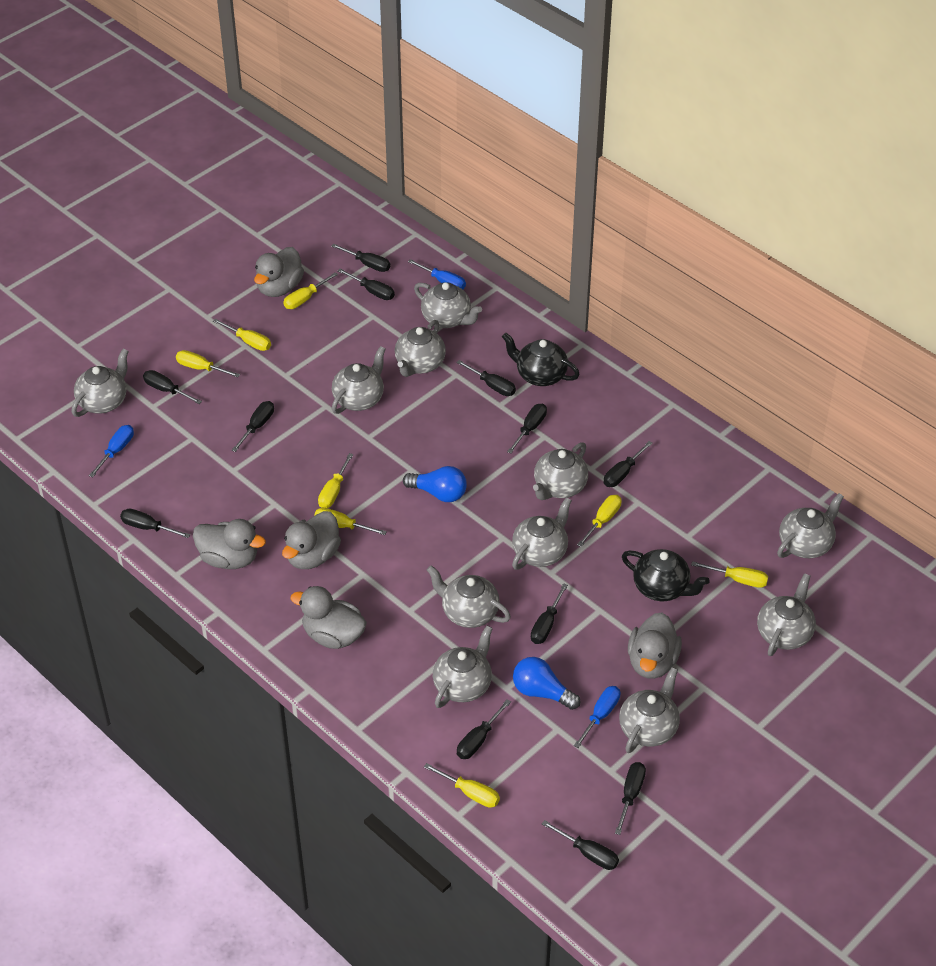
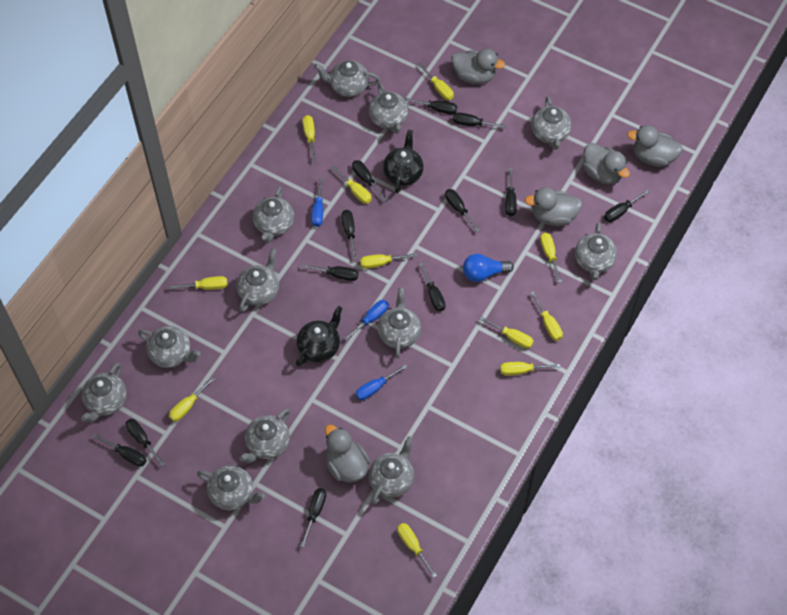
blue light bulb: 2 -> 1
grey teapot: 11 -> 12
yellow screwdriver: 8 -> 11

